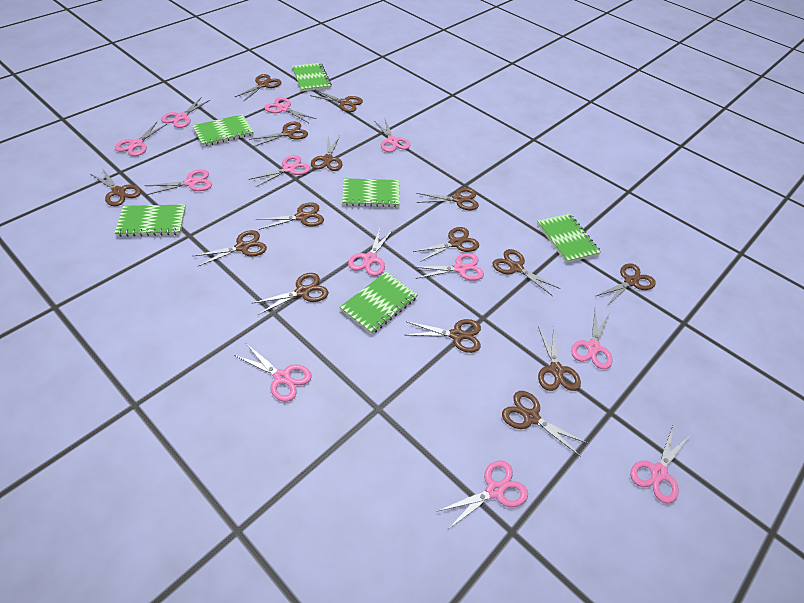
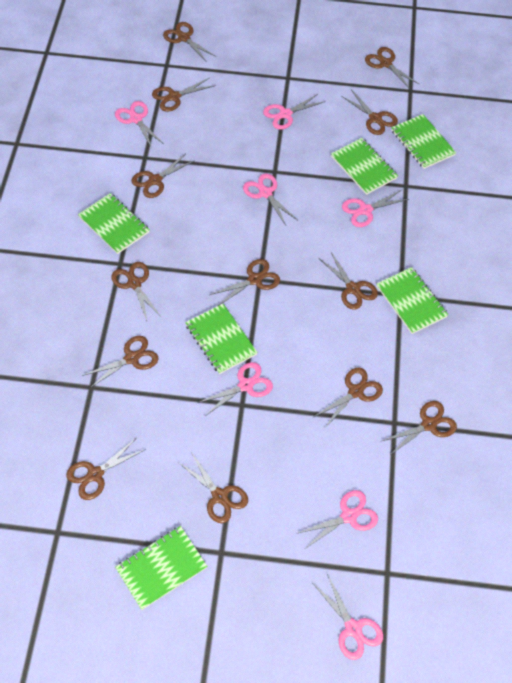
brown scissors: 15 -> 13
pink scissors: 12 -> 7

